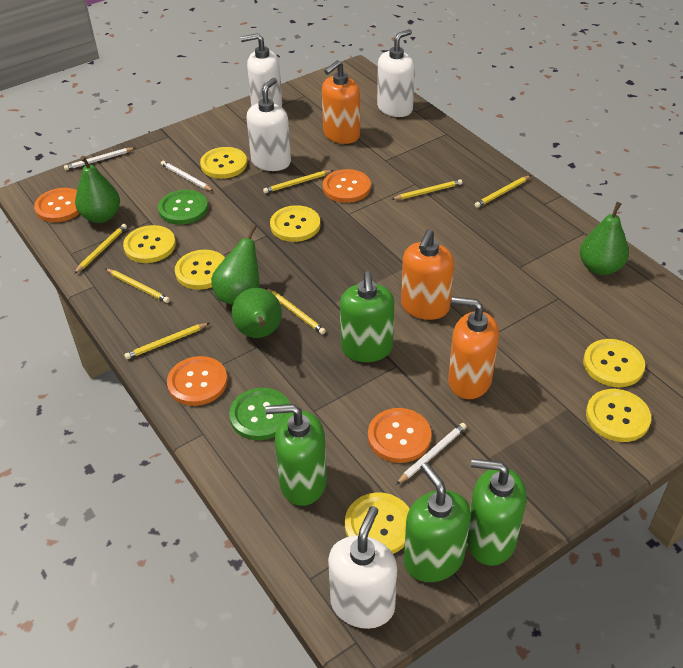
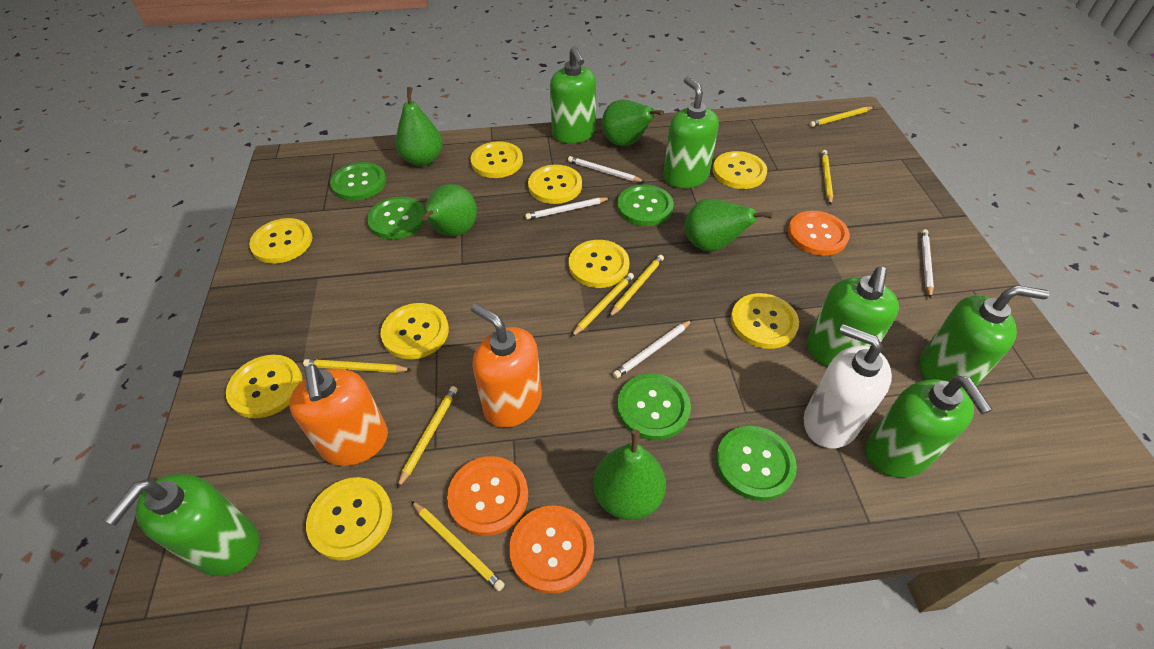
green button: 2 -> 5
green pear: 4 -> 5
green soap dispenser: 4 -> 6
orange button: 4 -> 3
orange soap dispenser: 3 -> 2
white pencil: 3 -> 4
white soap dispenser: 4 -> 1
yellow button: 7 -> 9

